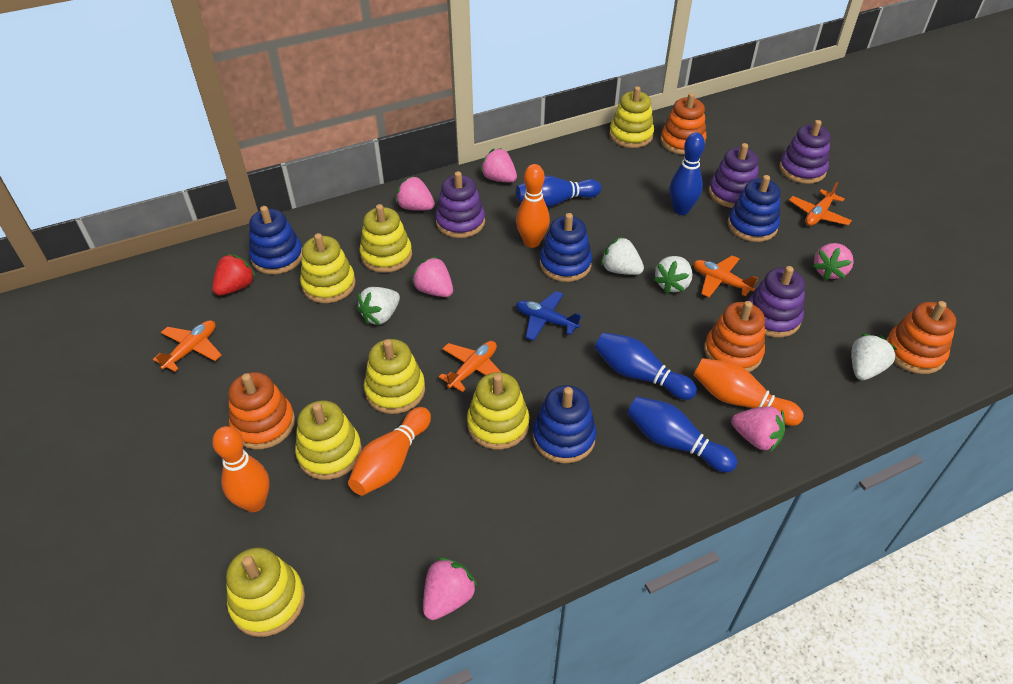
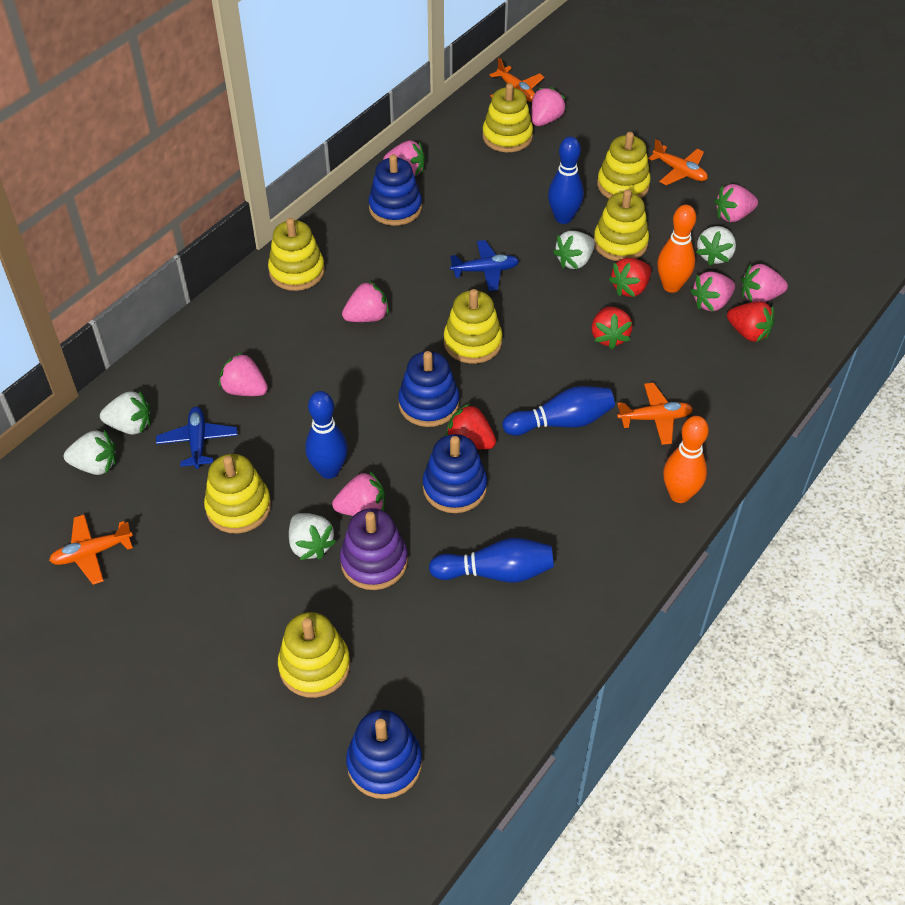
blue plane: 1 -> 2
orange bowling pin: 4 -> 2
orange stacking toy: 4 -> 0
pink strawberry: 6 -> 8
purple stacking toy: 4 -> 1
red strawberry: 1 -> 4
white strawberry: 4 -> 5

